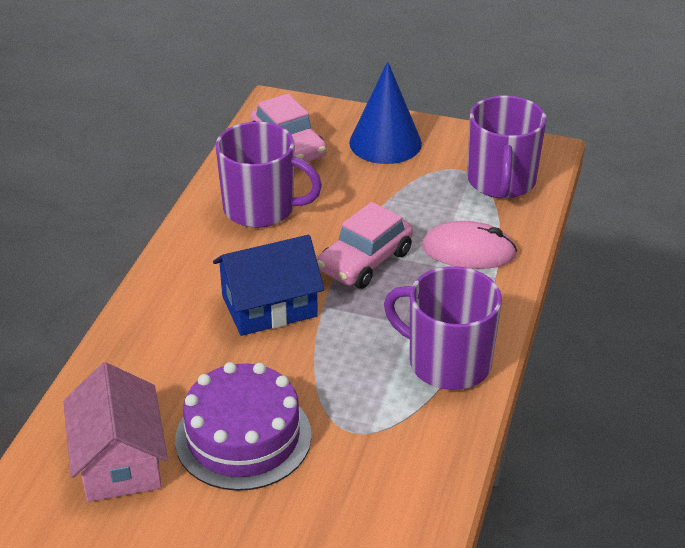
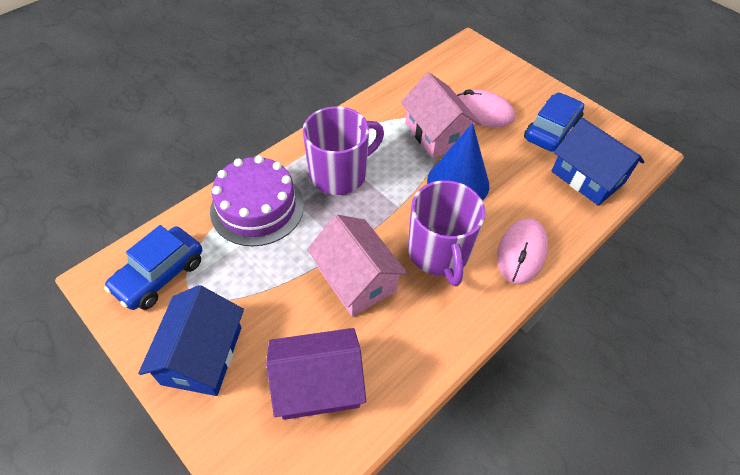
blue car: 0 -> 2
blue house: 1 -> 2
pink car: 2 -> 0
pink house: 1 -> 2
pink mouse: 1 -> 2
purple house: 0 -> 1
purple mug: 3 -> 2

